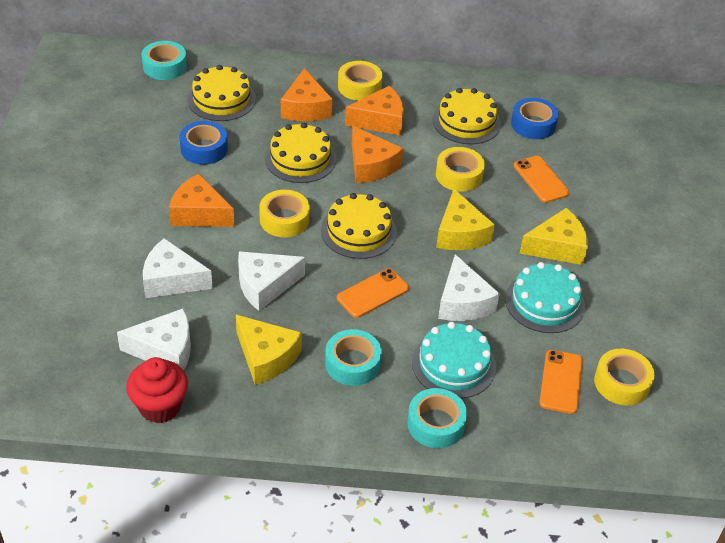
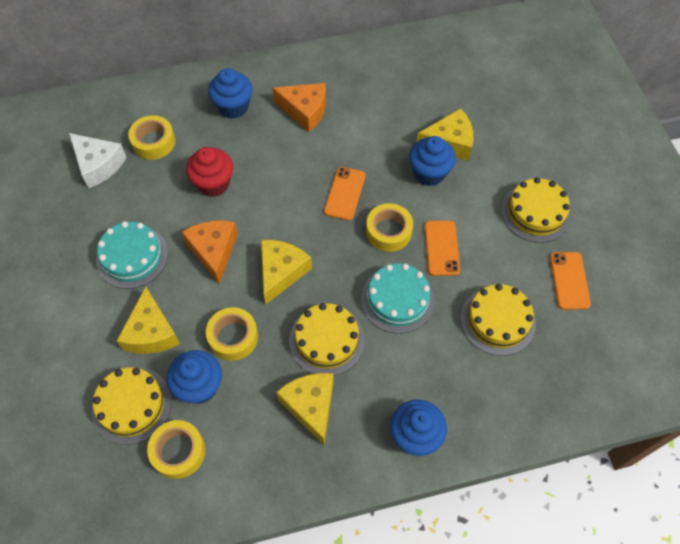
blue cupcake: 0 -> 4
blue tape: 2 -> 0
orange cheese: 4 -> 2
turquoise tape: 3 -> 0
white cheese: 4 -> 1
yellow cheese: 3 -> 4

